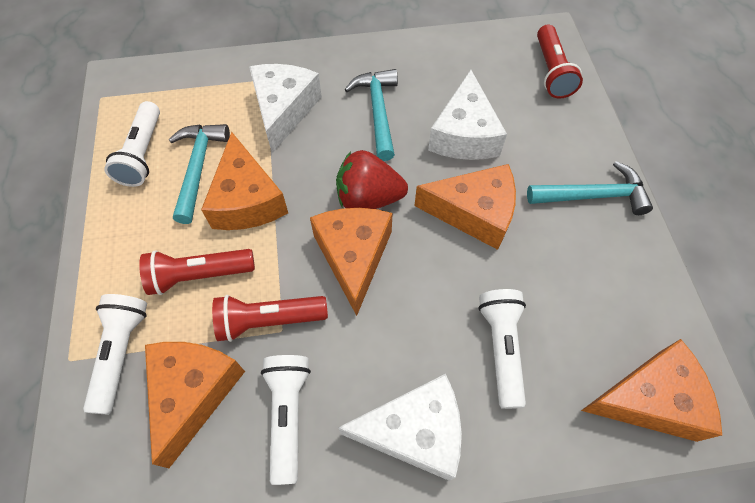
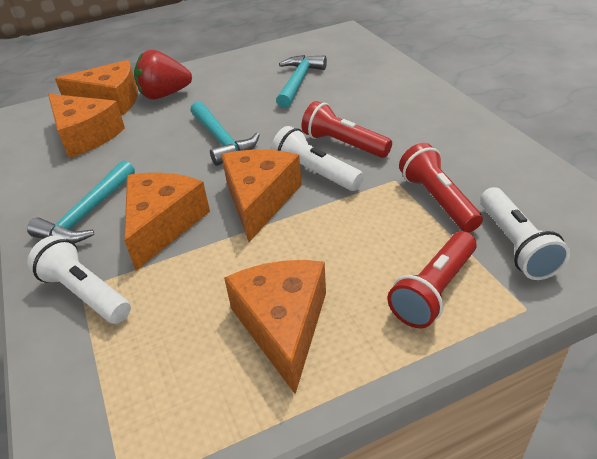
white cheese: 3 -> 0
white flashlight: 4 -> 3

